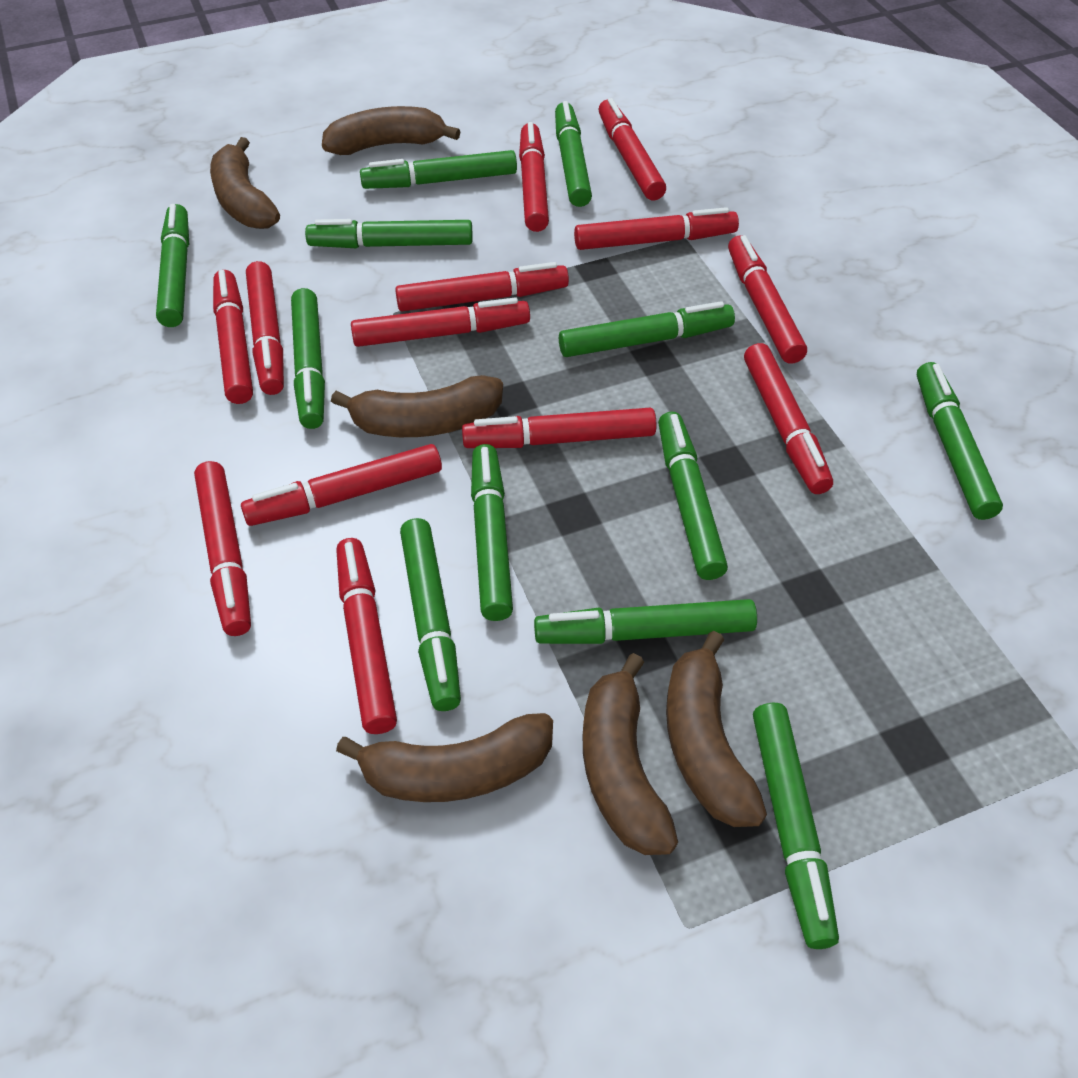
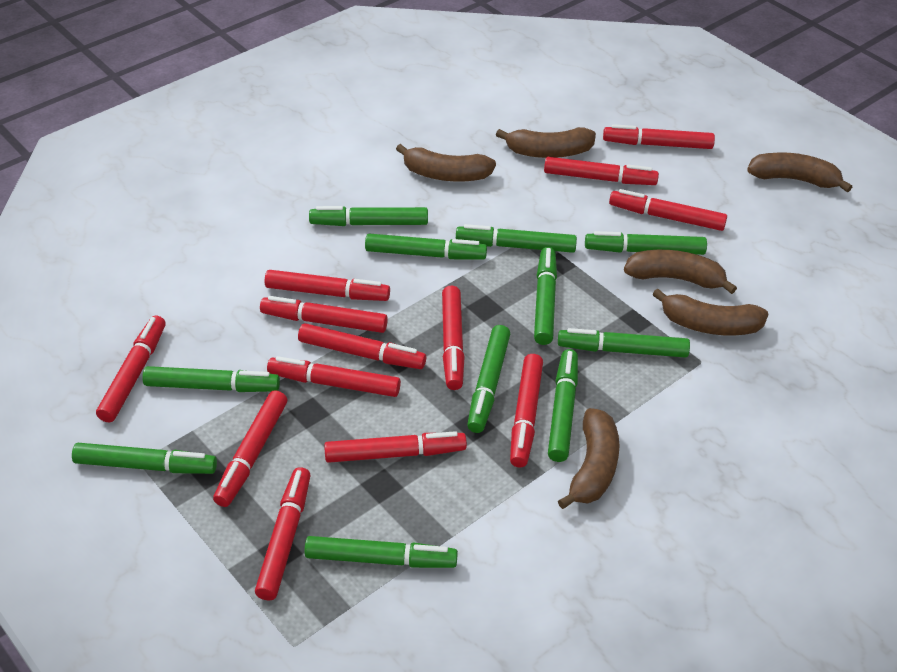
green marker: 12 -> 11

